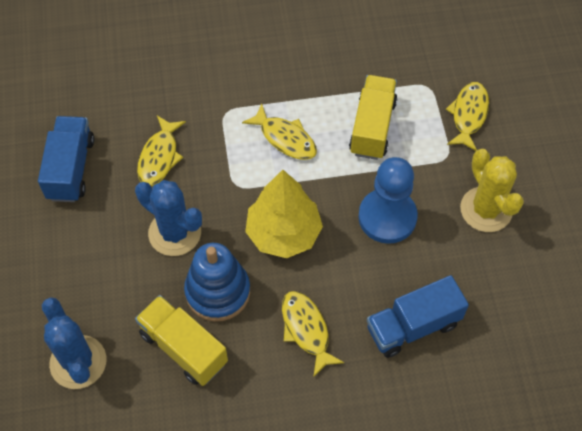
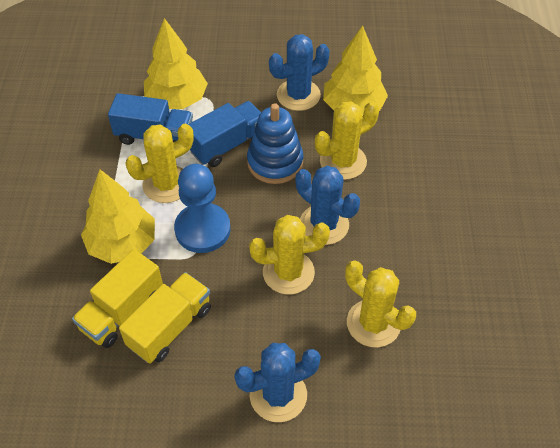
blue cactus: 2 -> 3
yellow cactus: 1 -> 4
yellow fish: 4 -> 0
yellow tree: 1 -> 3

